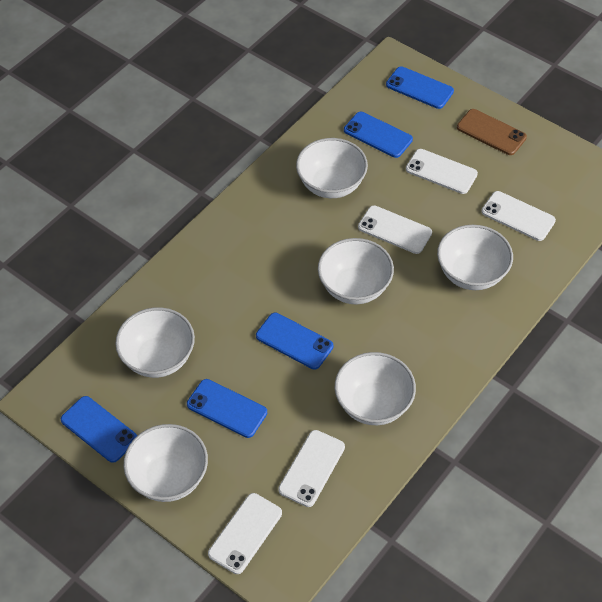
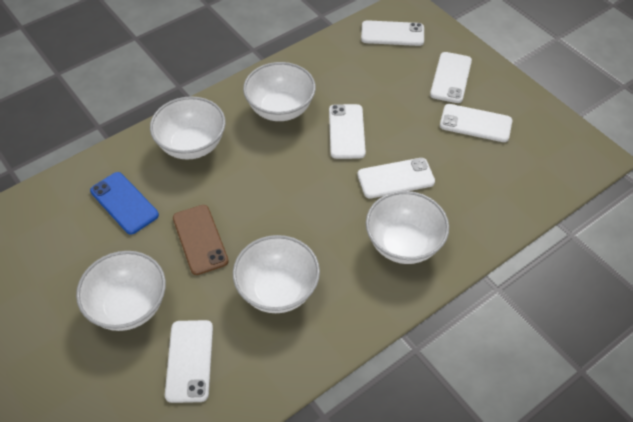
blue phone: 5 -> 1
white bowl: 6 -> 5
white phone: 5 -> 6

